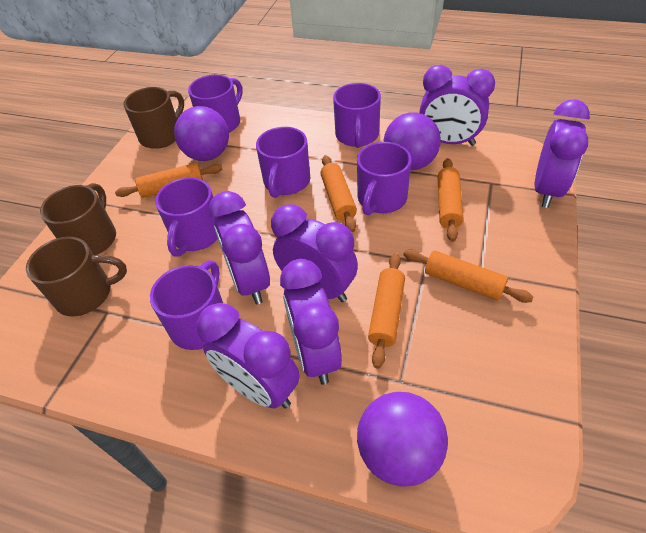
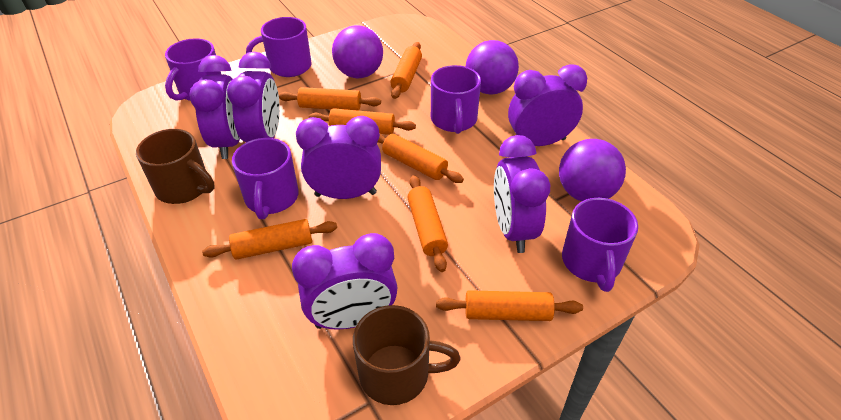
brown mug: 3 -> 2
orange rolling pin: 5 -> 7
purple mug: 6 -> 5

